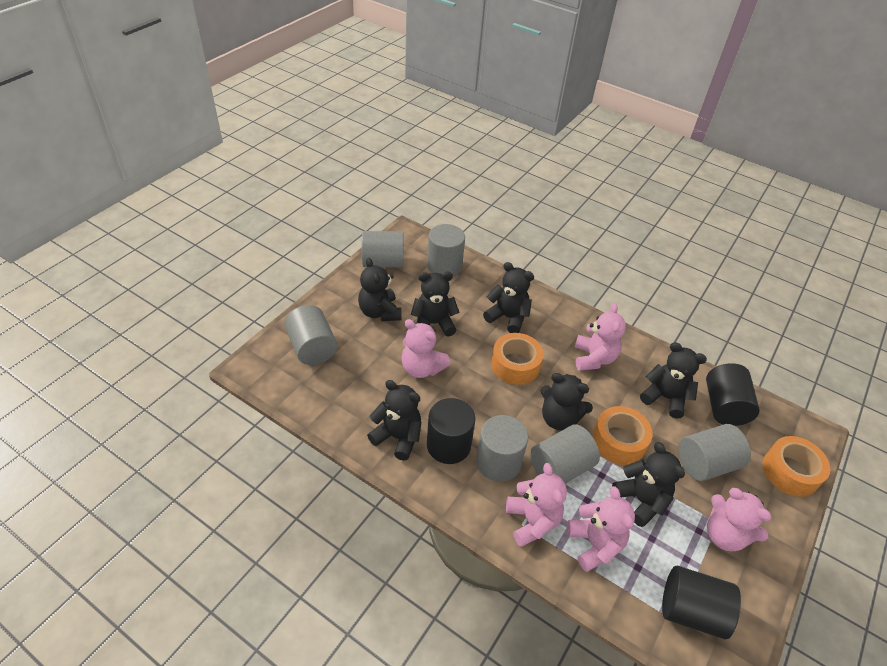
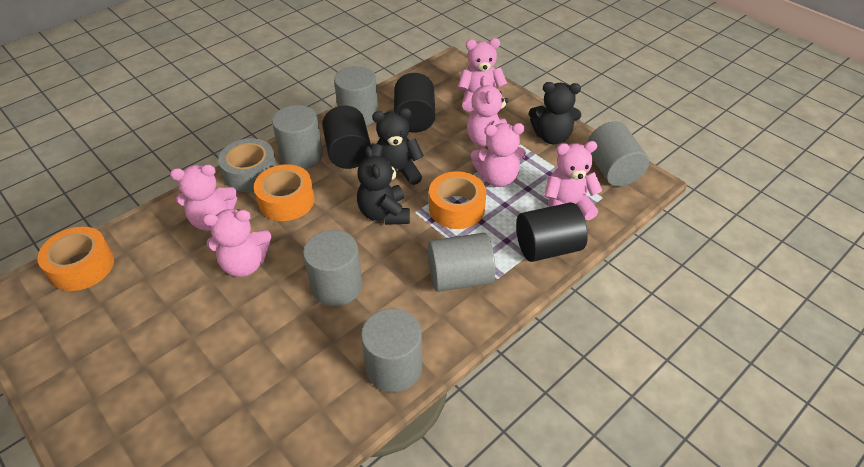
black teddy bear: 7 -> 3
grey tape: 0 -> 1
pink teddy bear: 5 -> 6

